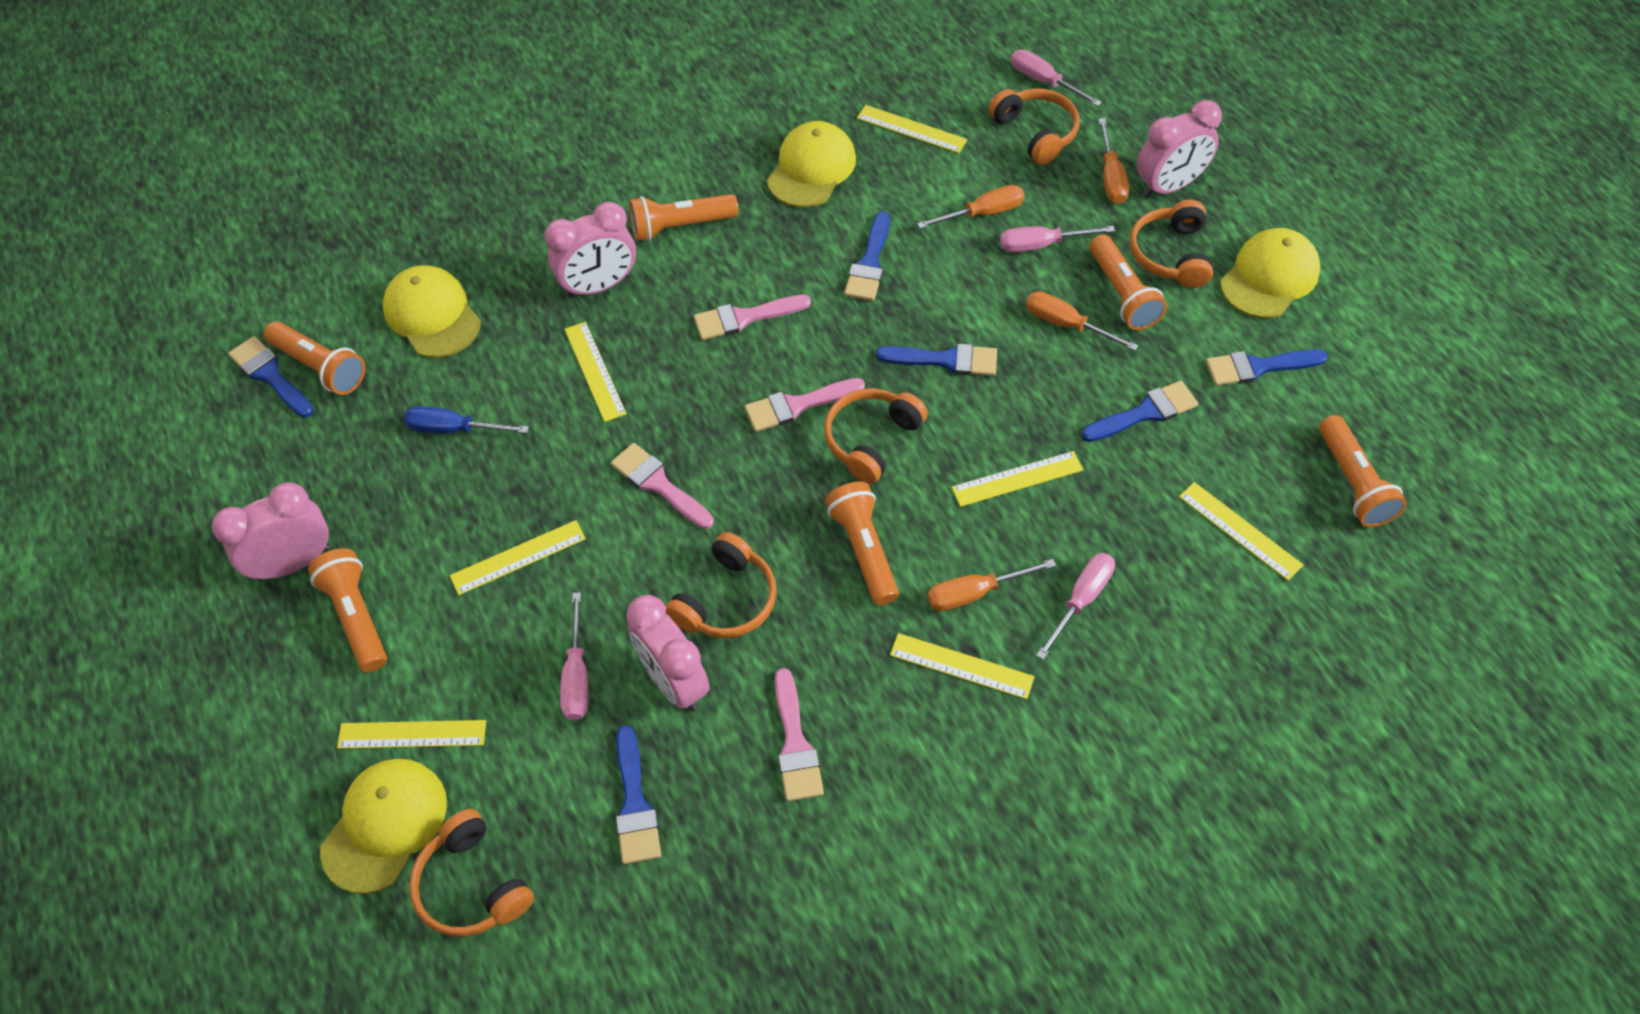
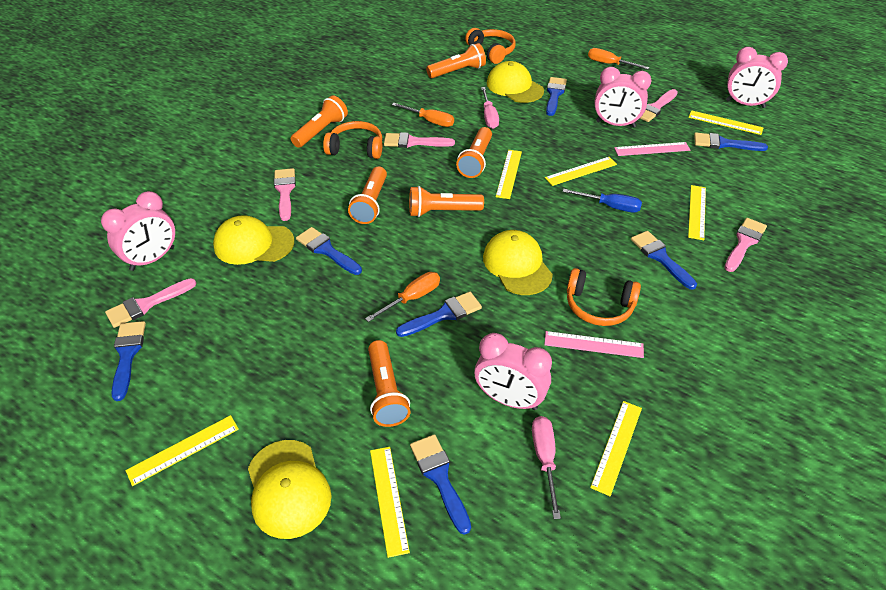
blue brush: 6 -> 7
orange headphones: 5 -> 3
orange screwdriver: 4 -> 3
pink brush: 4 -> 5
pink ruler: 0 -> 2
pink screwdriver: 4 -> 2

